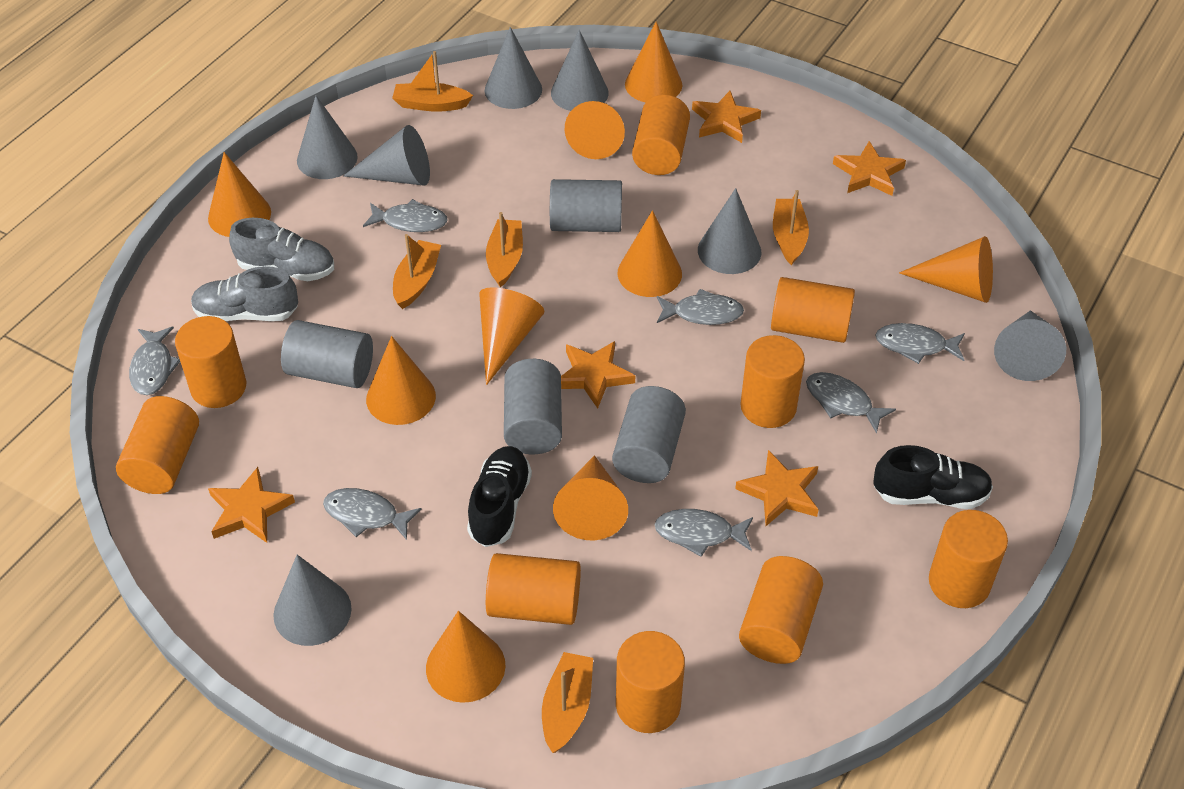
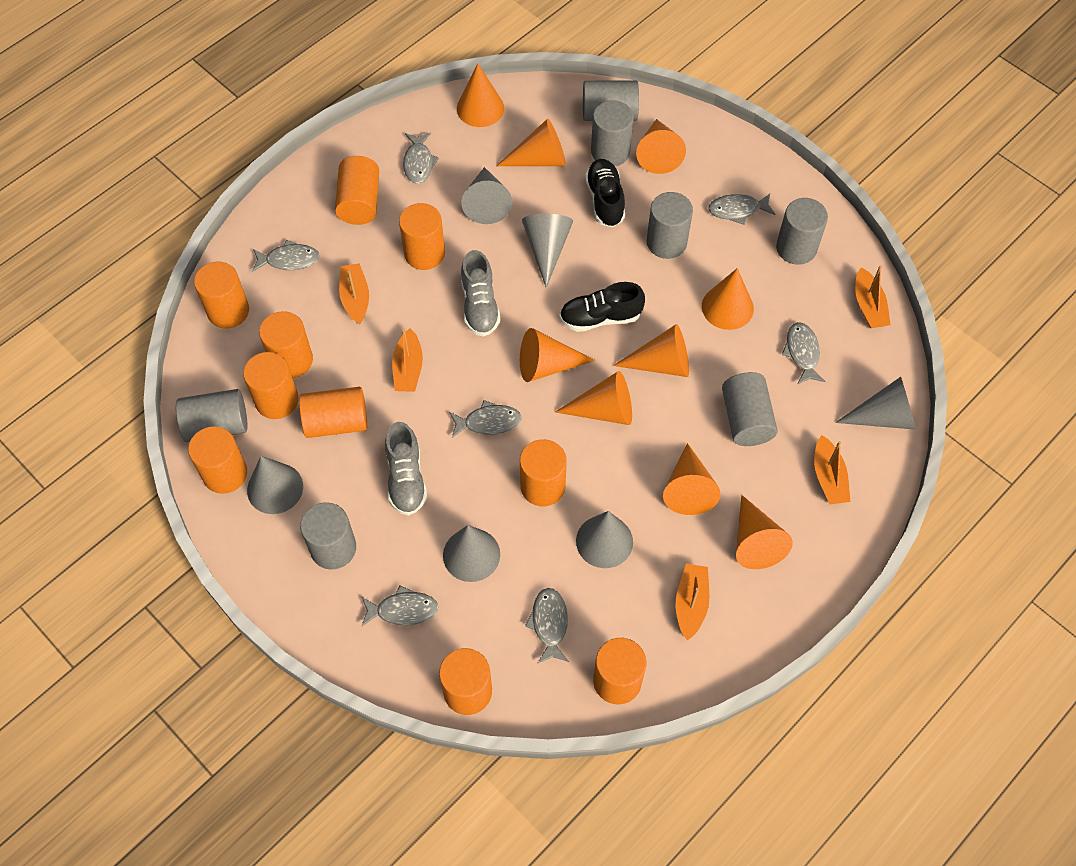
grey cone: 7 -> 6
grey cylinder: 4 -> 7
orange cylinder: 9 -> 10
orange star: 5 -> 0

